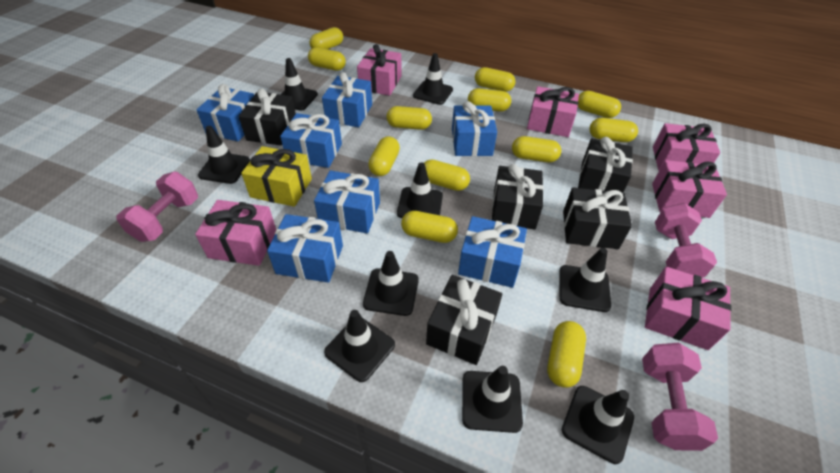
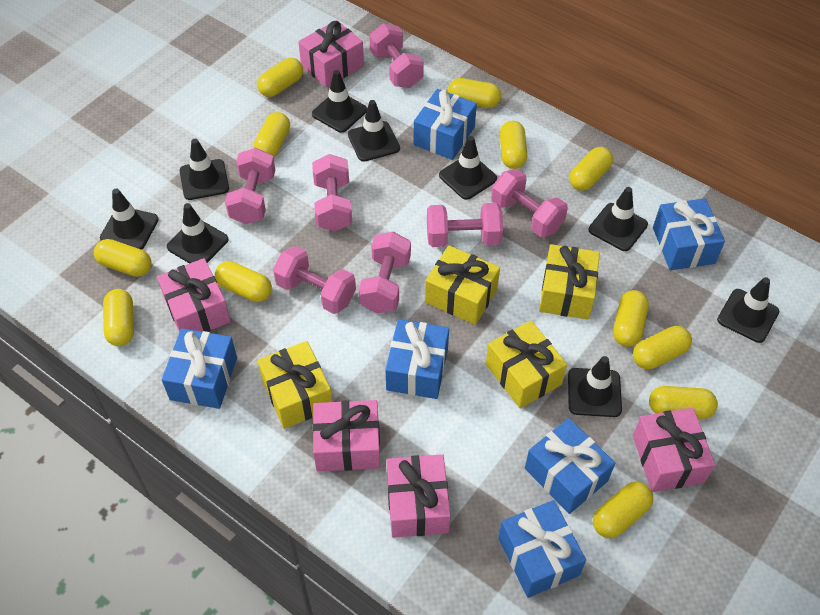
black gift: 5 -> 0
blue gift: 7 -> 6
pink dumbbell: 3 -> 7
pink gift: 6 -> 5
yellow gift: 1 -> 4

